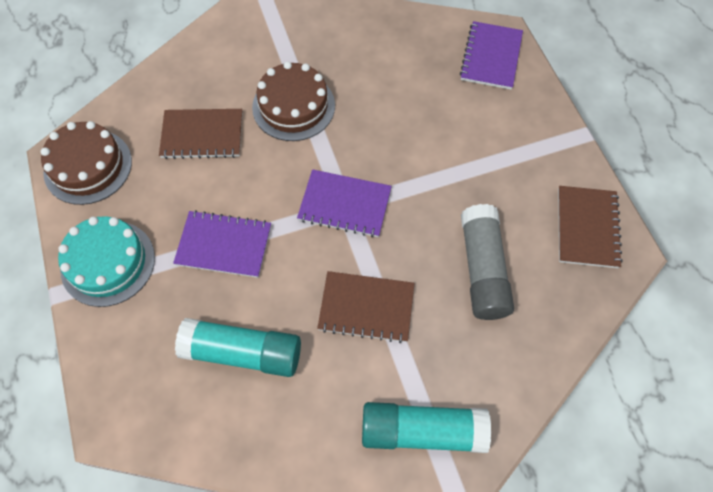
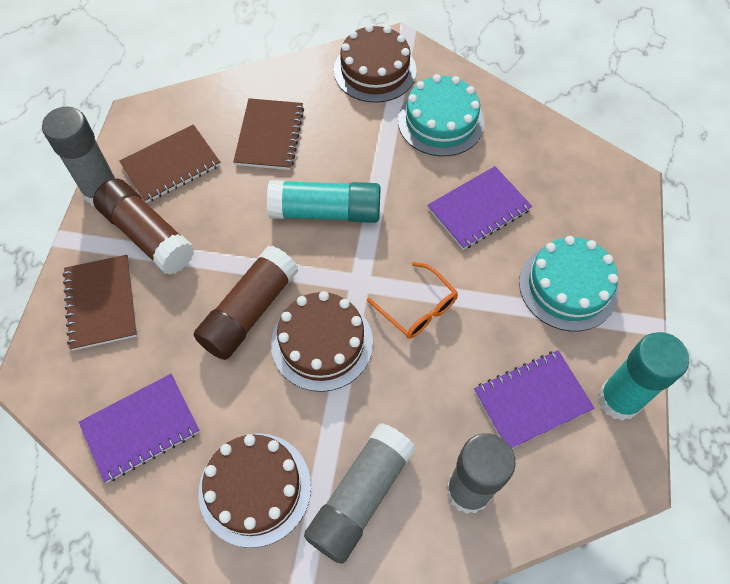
brown cake: 2 -> 3
brown glue stick: 0 -> 2
grey glue stick: 1 -> 3
orange glasses: 0 -> 1
turquoise cake: 1 -> 2

